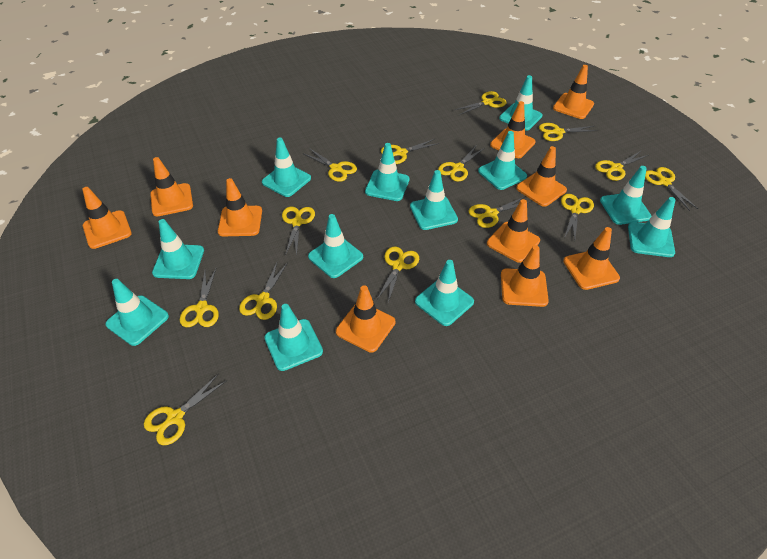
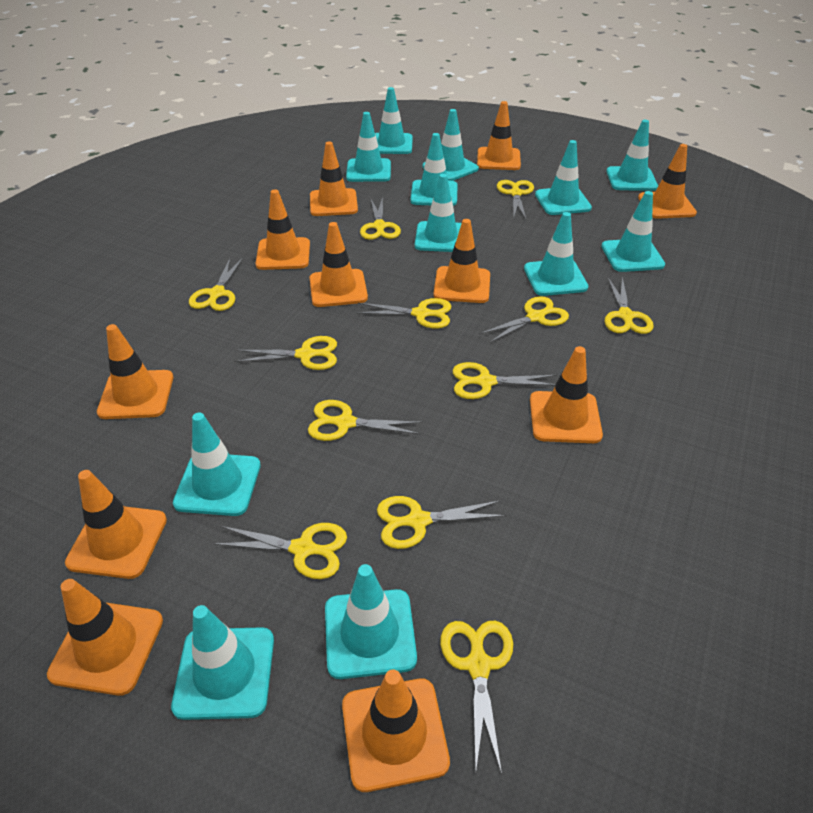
orange traffic cone: 10 -> 11
yellow scissors: 14 -> 12

